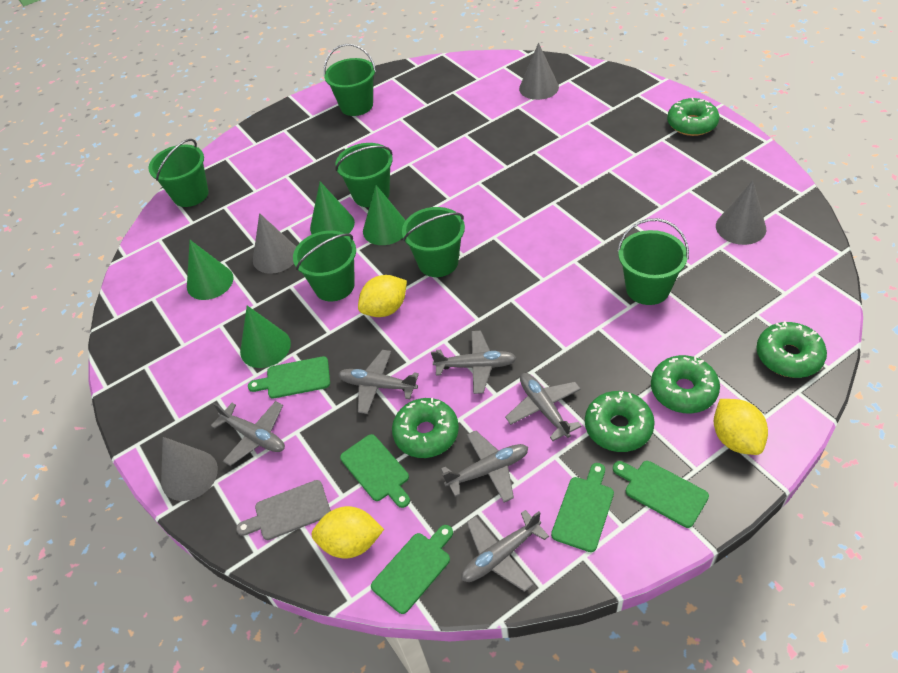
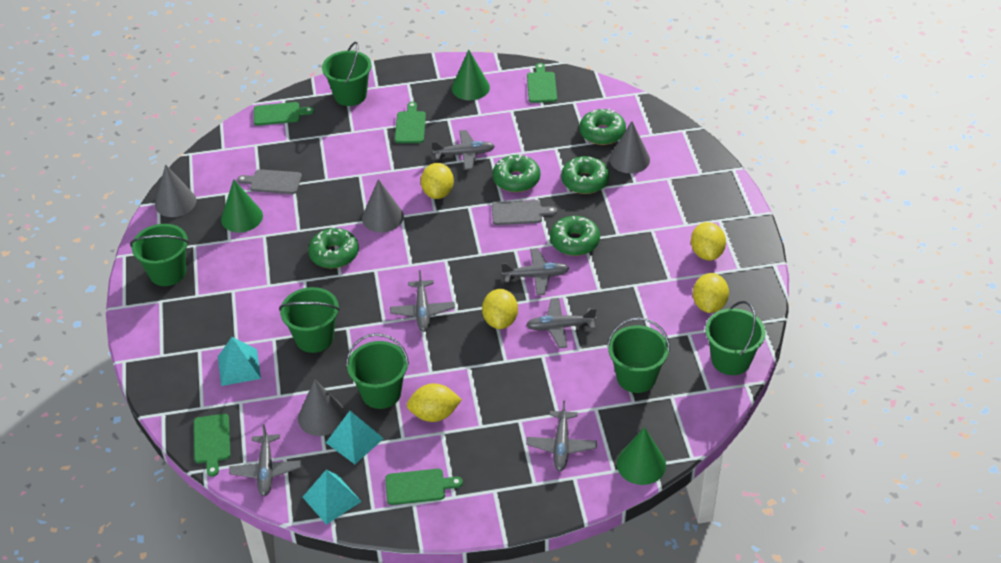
green cone: 4 -> 3
grey cutting board: 1 -> 2
turquoise pyramid: 0 -> 3
yellow lemon: 3 -> 5

